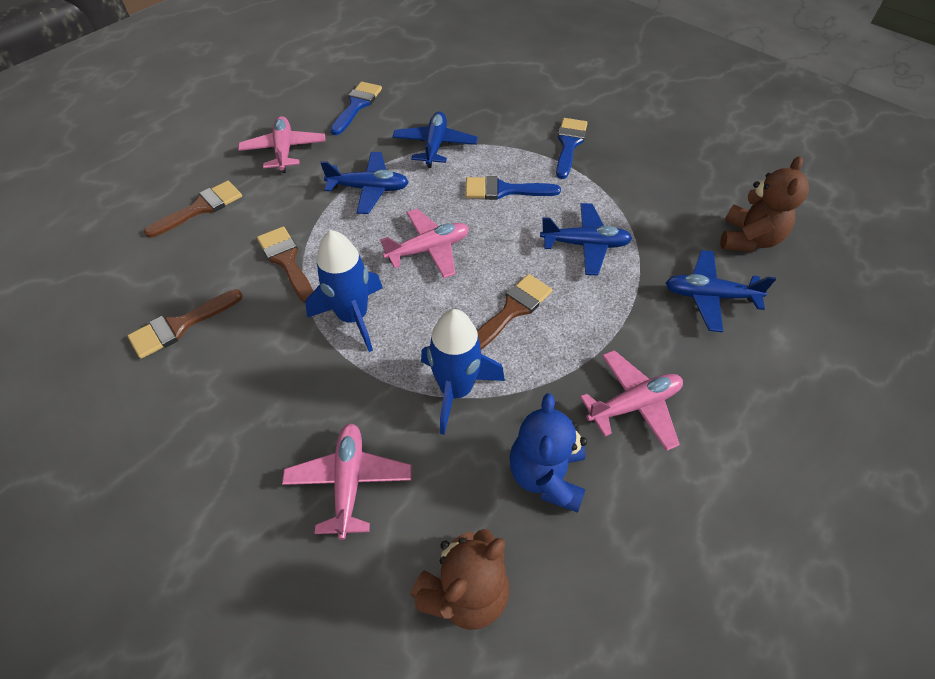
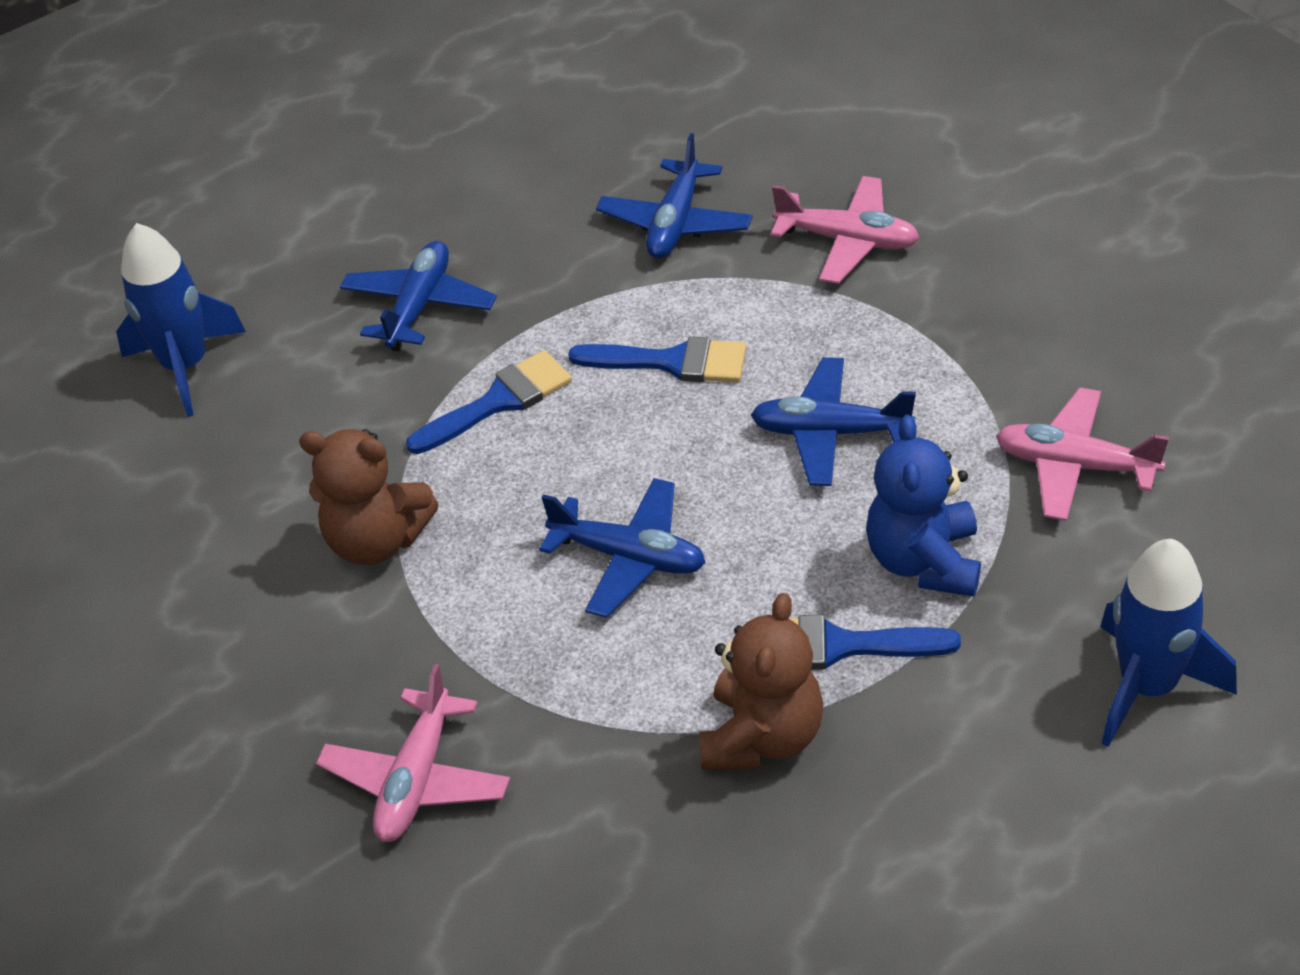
brown brush: 4 -> 0
pink plane: 4 -> 3

